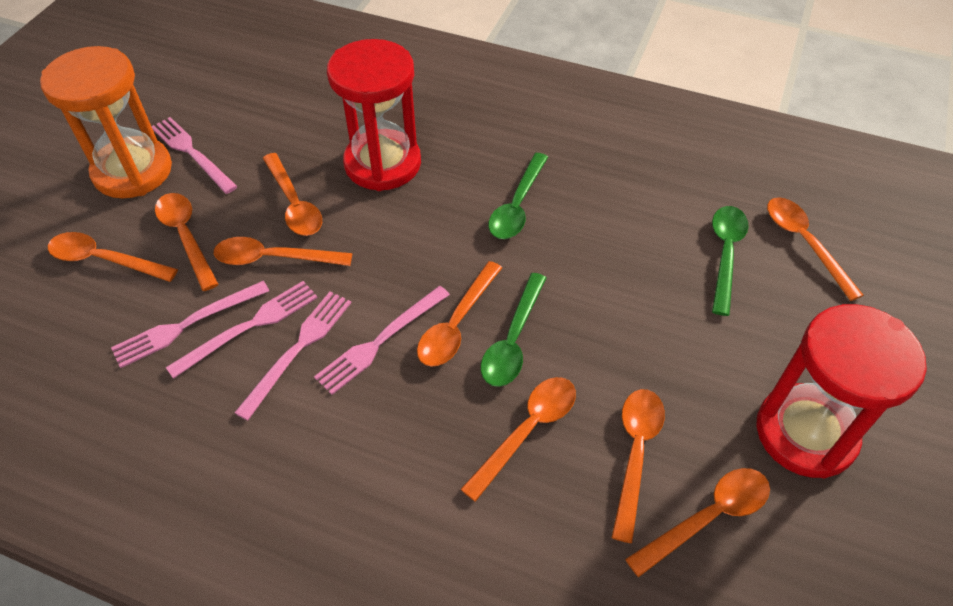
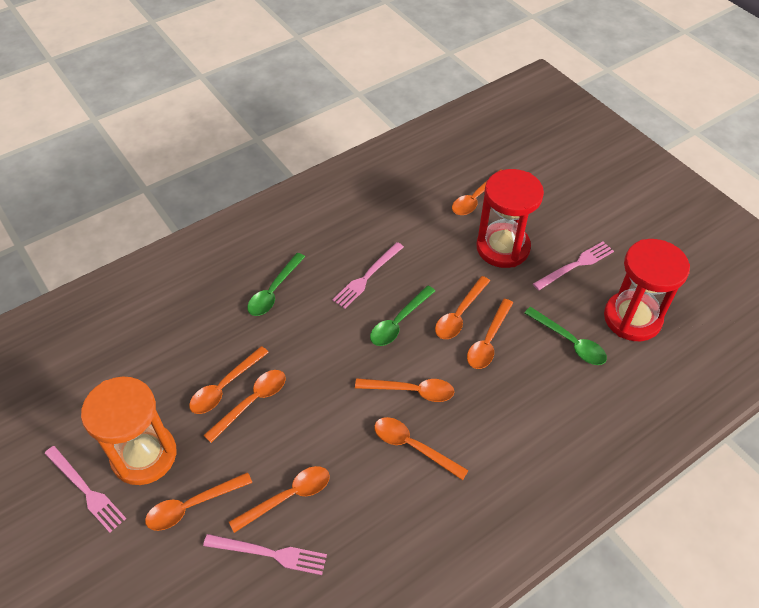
pink fork: 5 -> 4

